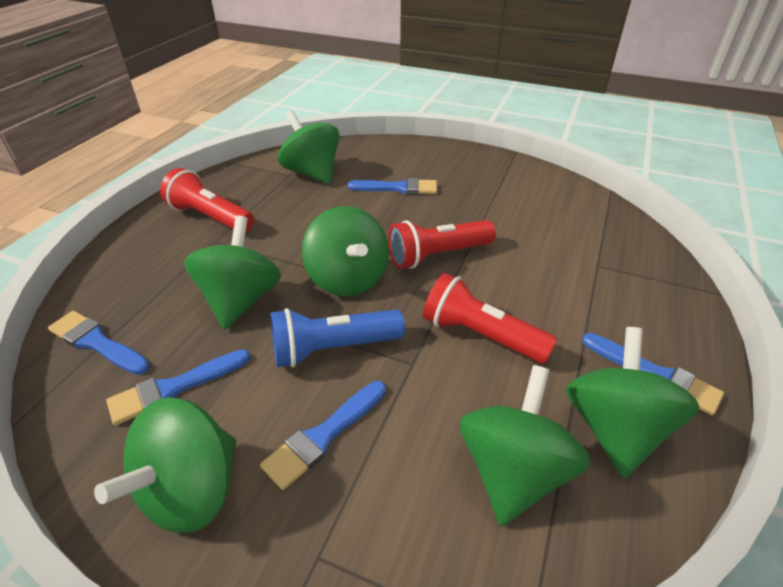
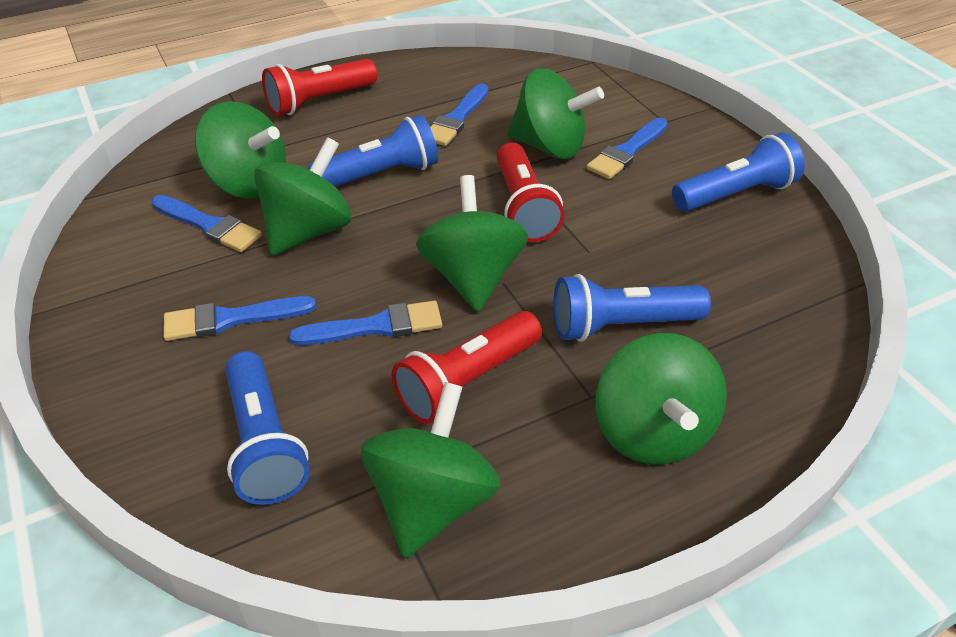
blue flashlight: 1 -> 4

